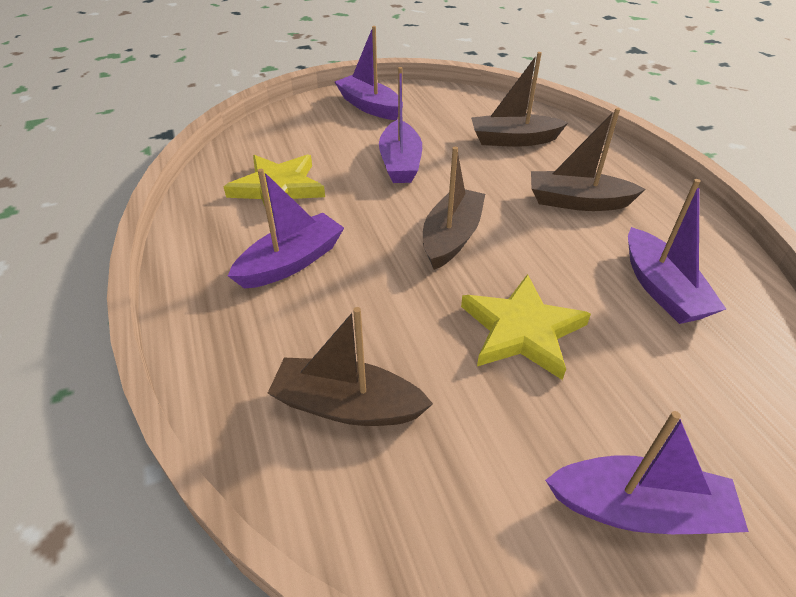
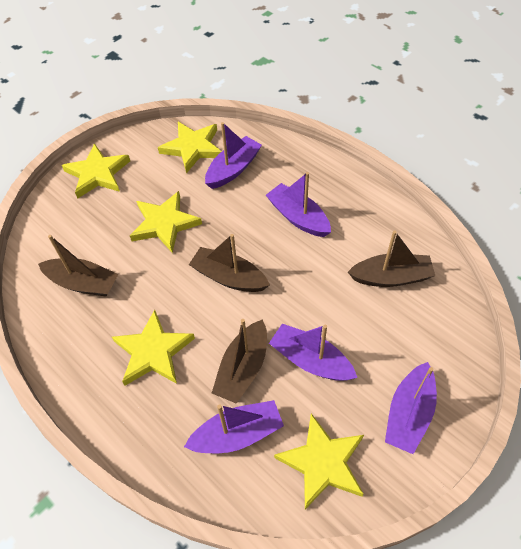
yellow star: 2 -> 5

